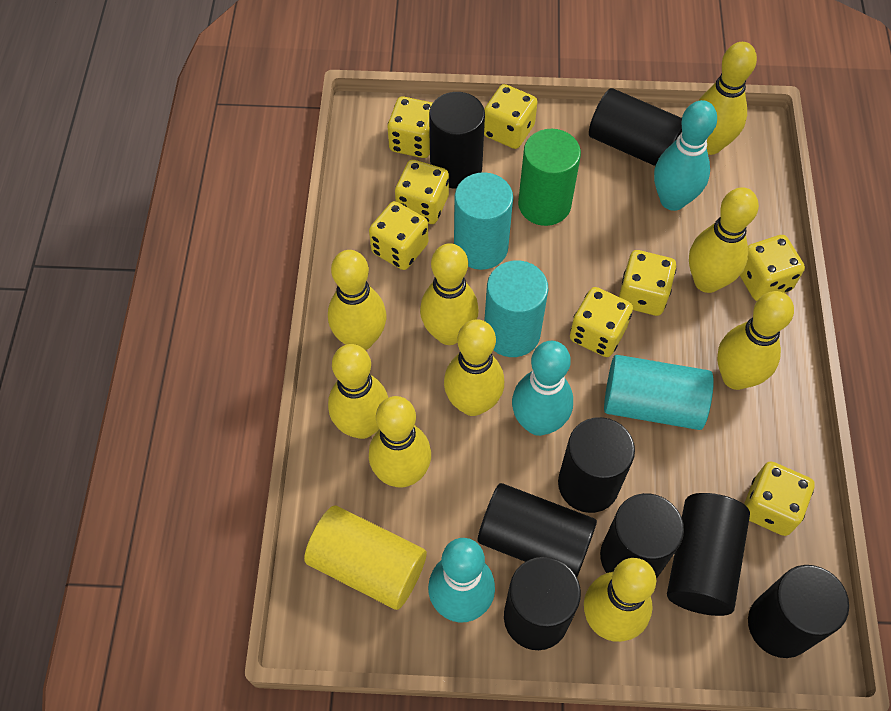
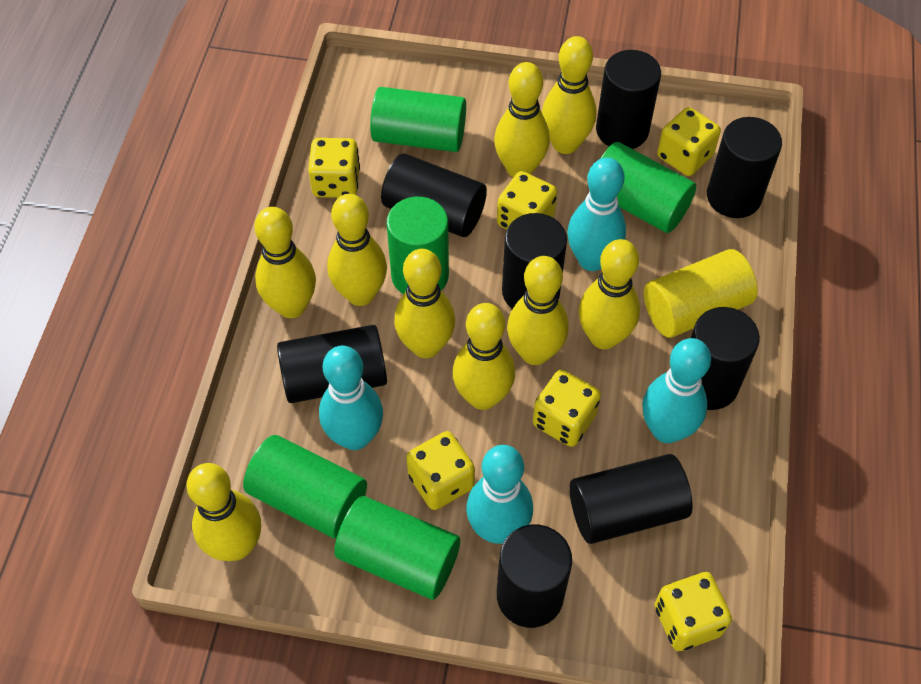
green cylinder: 1 -> 5
turquoise bowling pin: 3 -> 4
turquoise cylinder: 3 -> 0
yellow dice: 8 -> 6

